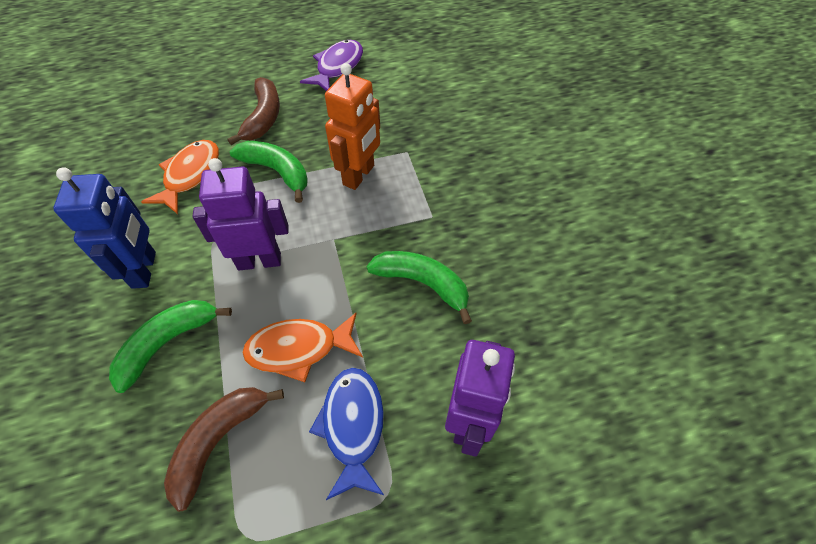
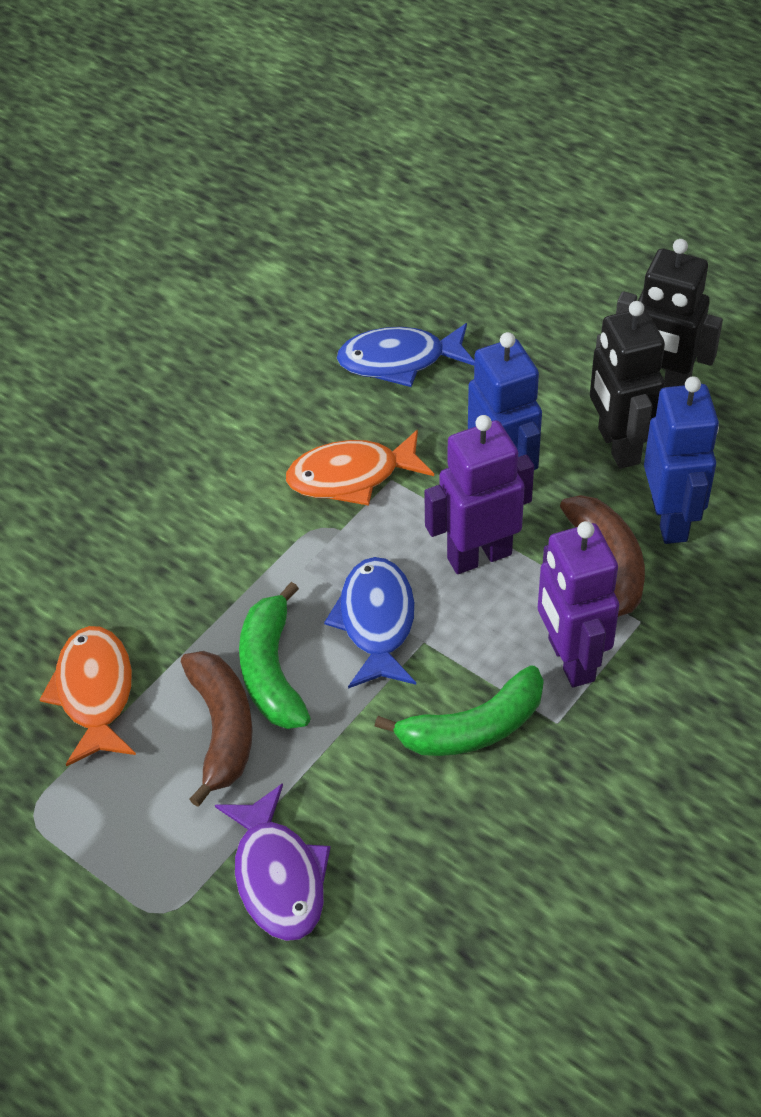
black robot: 0 -> 2
blue fish: 1 -> 2
blue robot: 1 -> 2
green banana: 3 -> 2
orange robot: 1 -> 0

